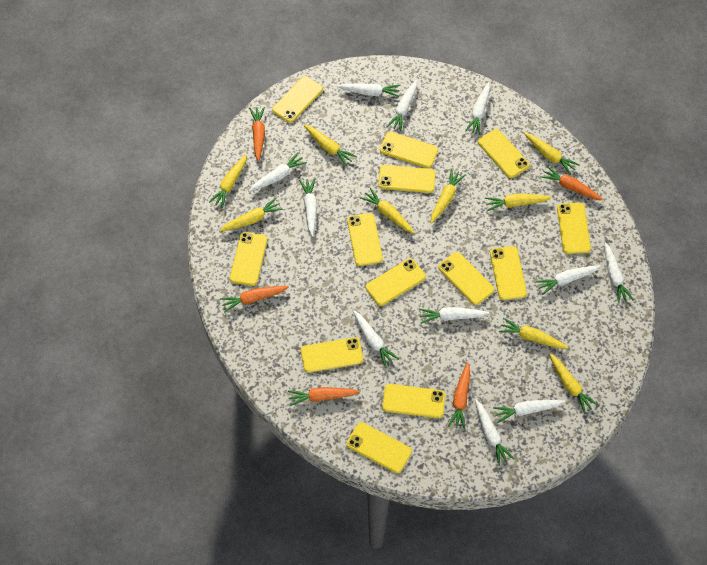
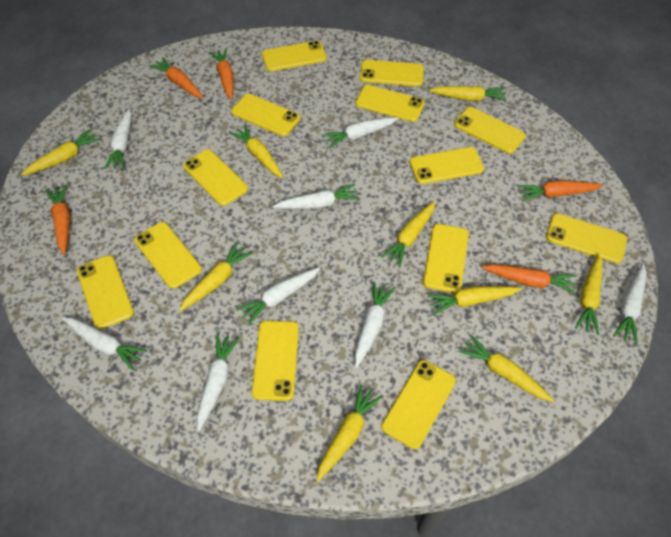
white carrot: 11 -> 8

